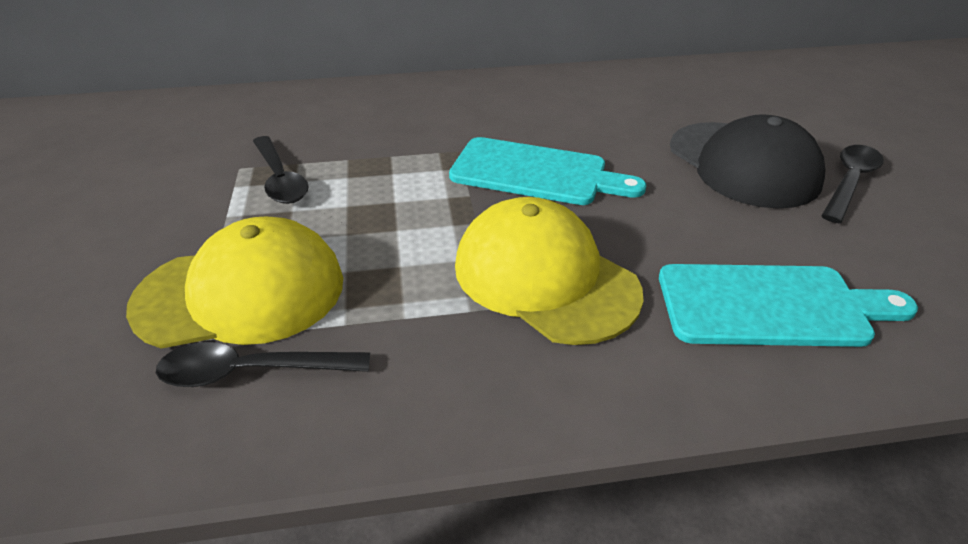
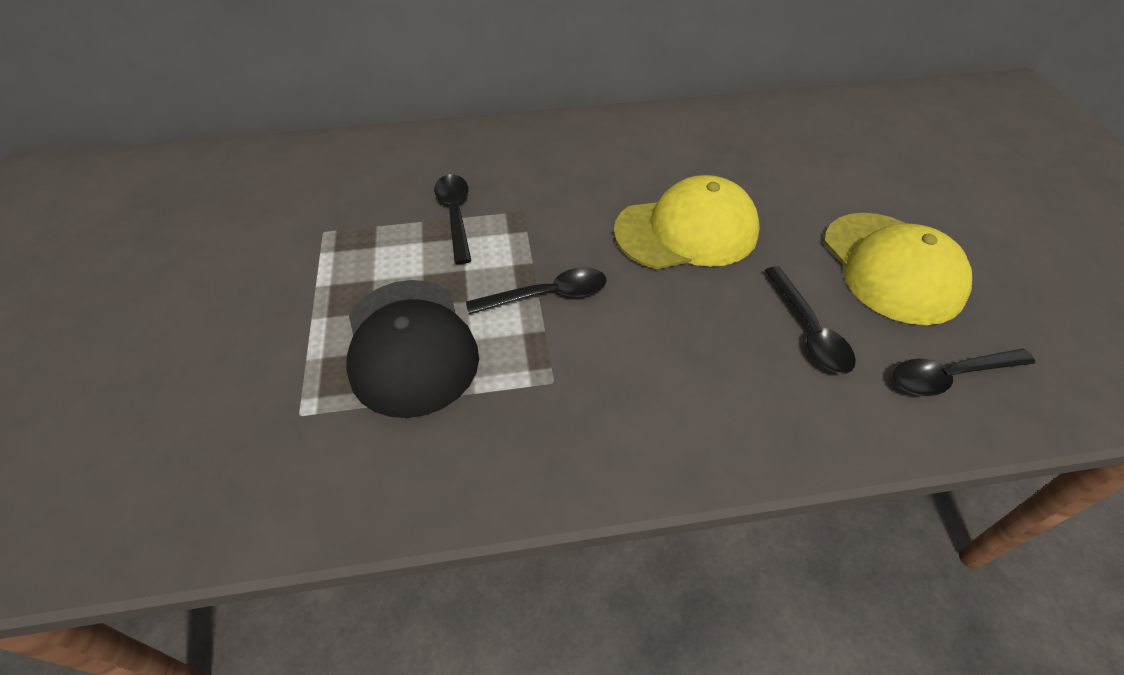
black spoon: 3 -> 4
turquoise cutting board: 2 -> 0

